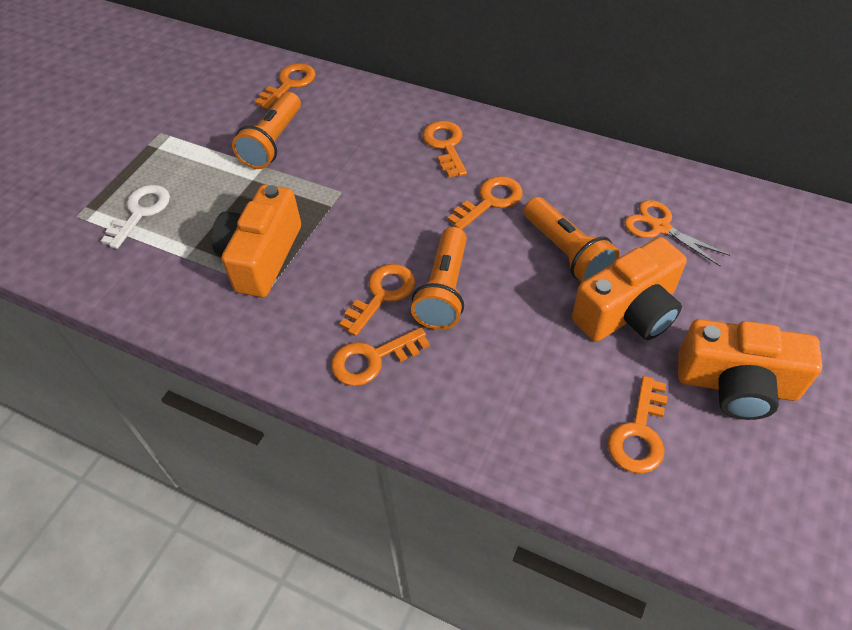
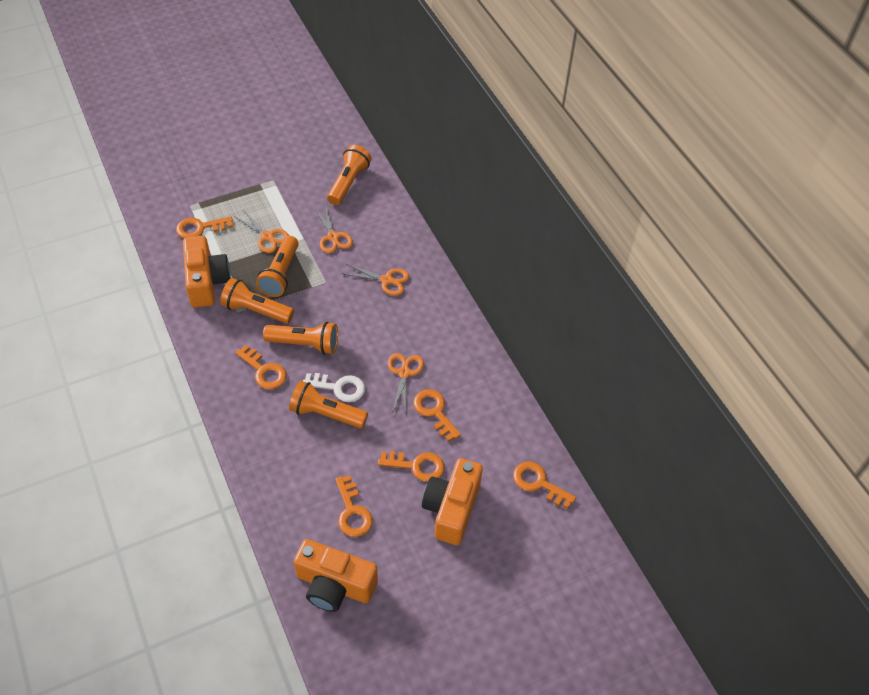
orange flashlight: 3 -> 5
orange scissors: 1 -> 4

